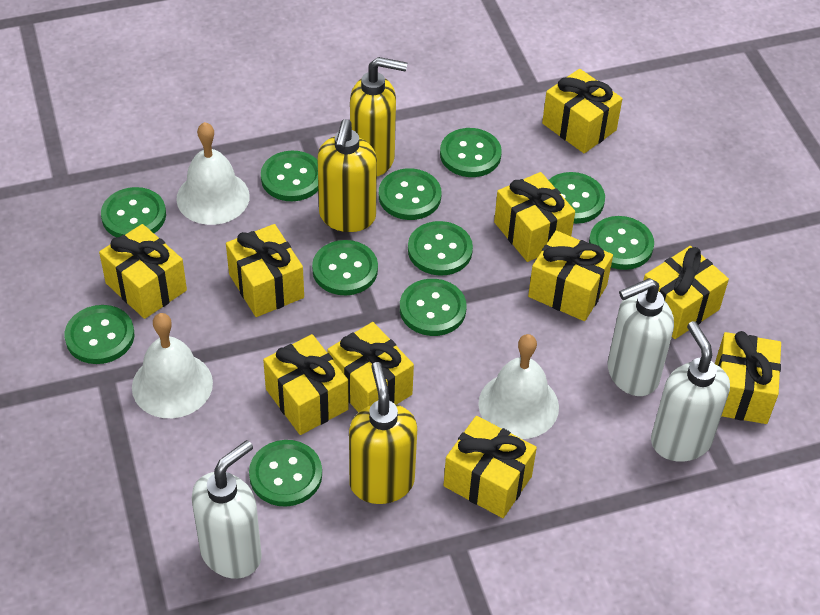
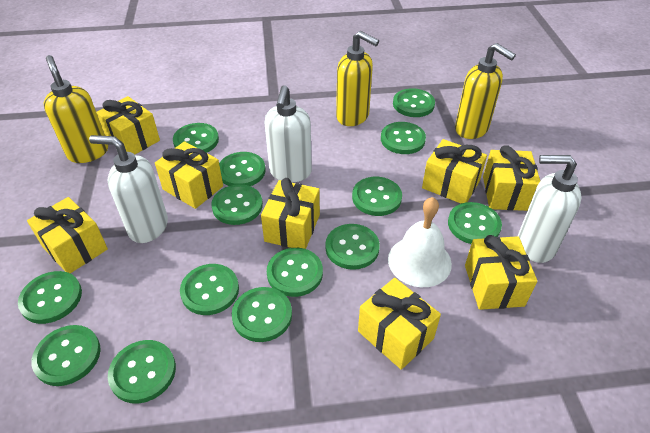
green button: 11 -> 14
white bell: 3 -> 1
yellow gift: 10 -> 8

